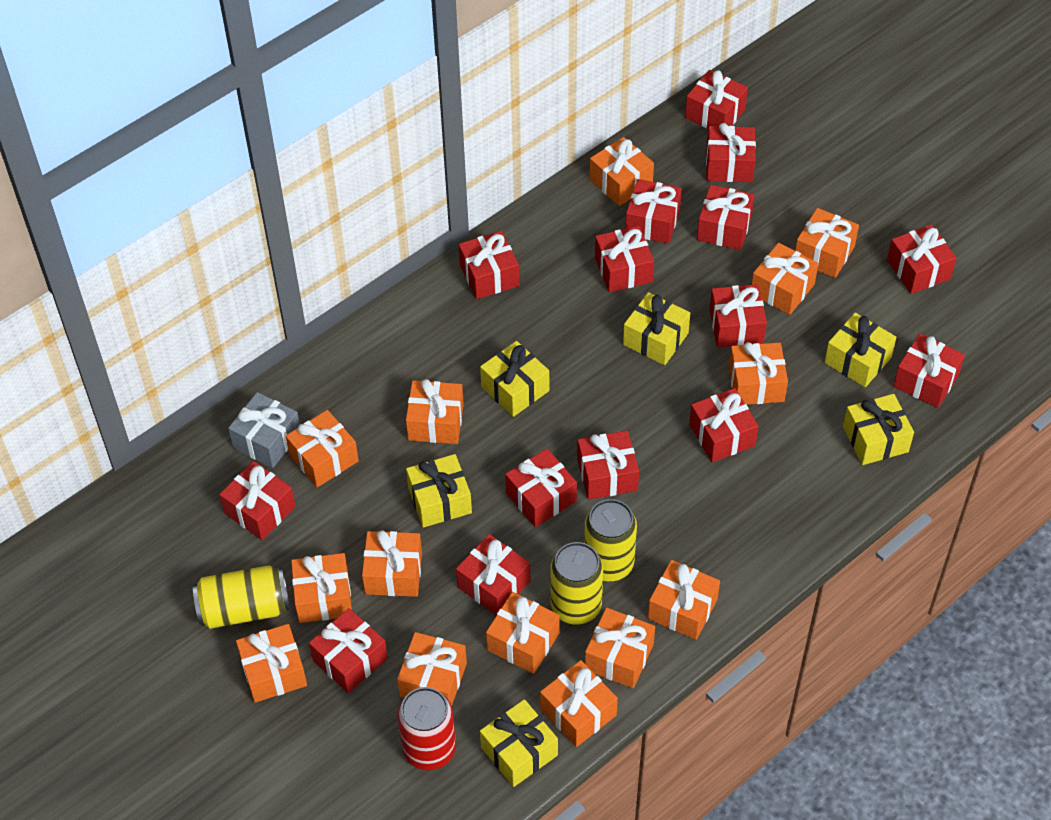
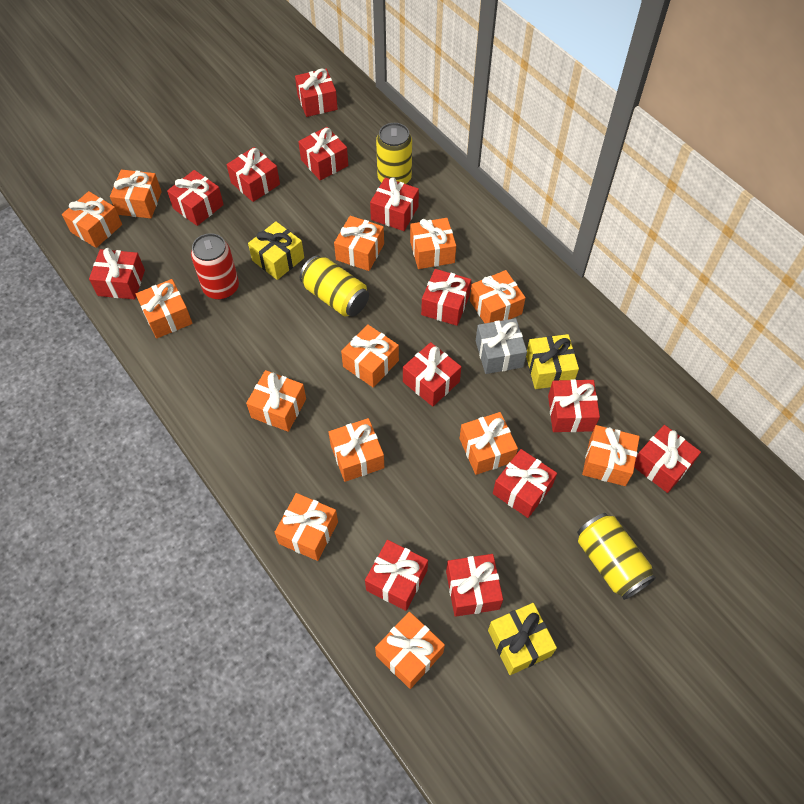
orange gift: 14 -> 13
red gift: 15 -> 13
yellow gift: 6 -> 3

